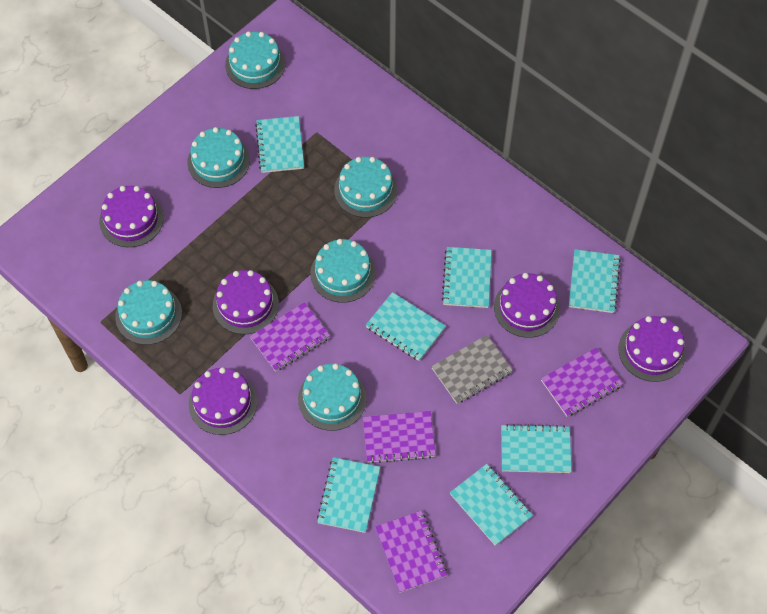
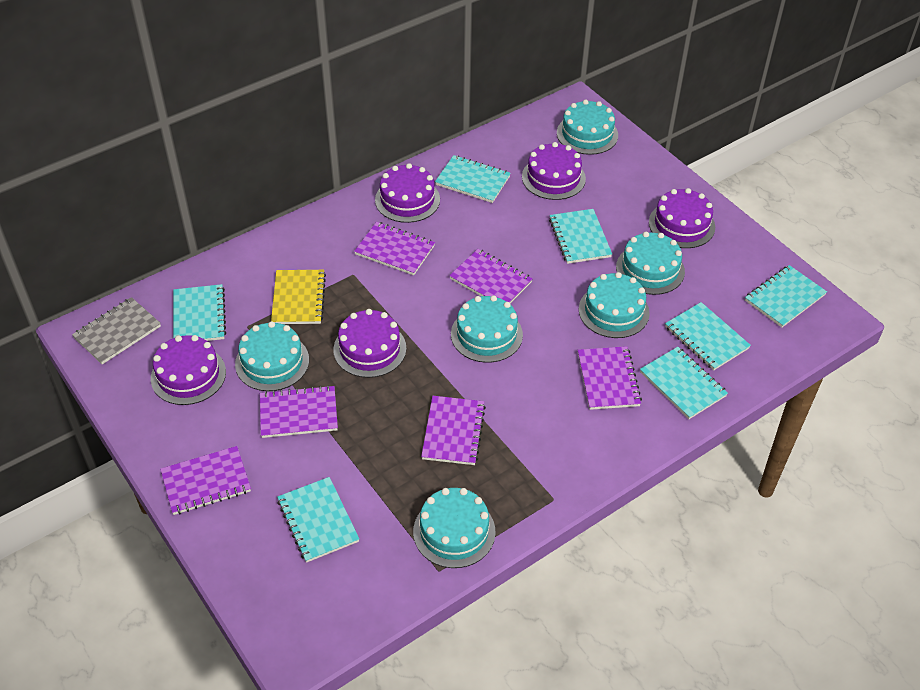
purple notebook: 4 -> 6
yellow notebook: 0 -> 1

